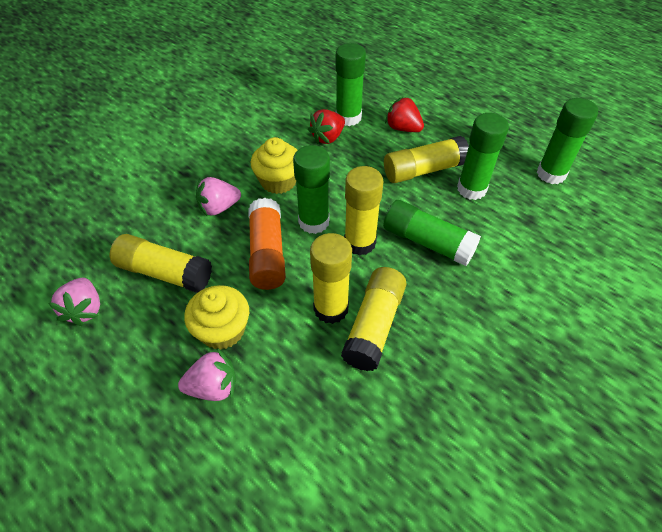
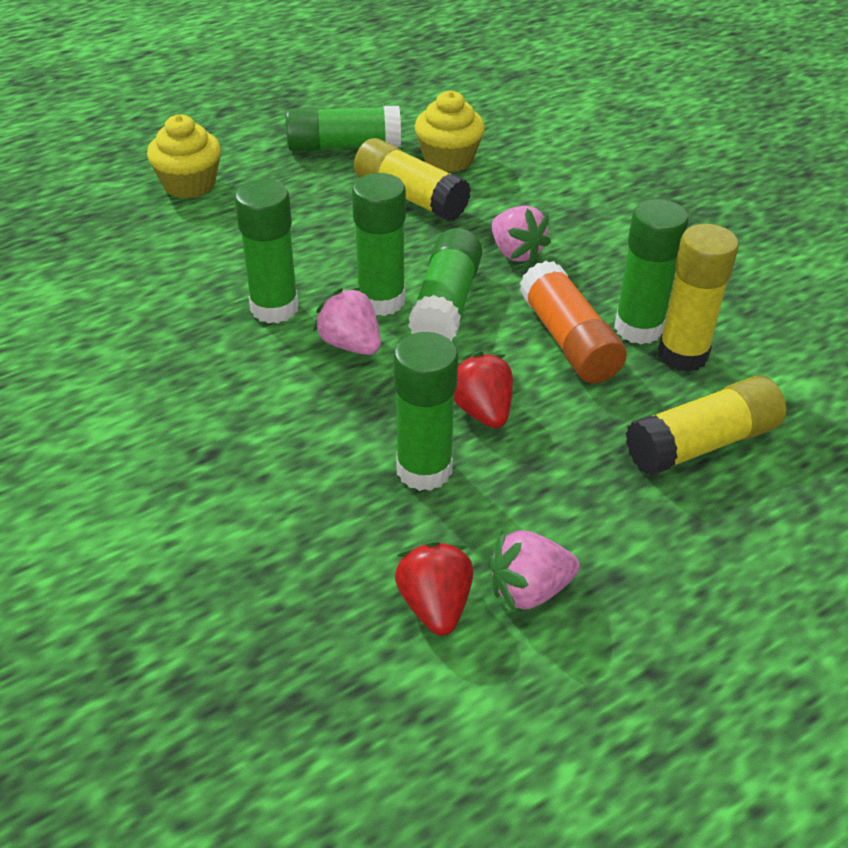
green glue stick: 5 -> 6
yellow glue stick: 5 -> 3

